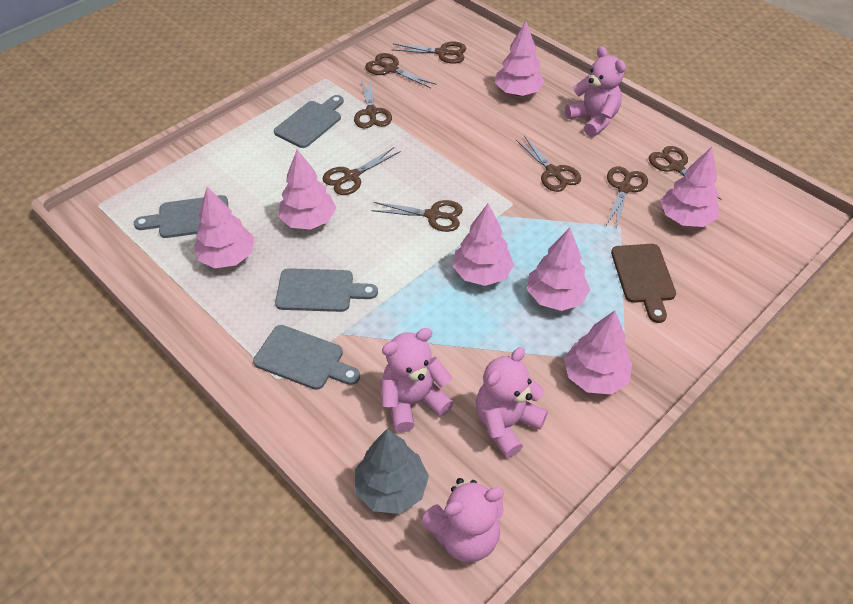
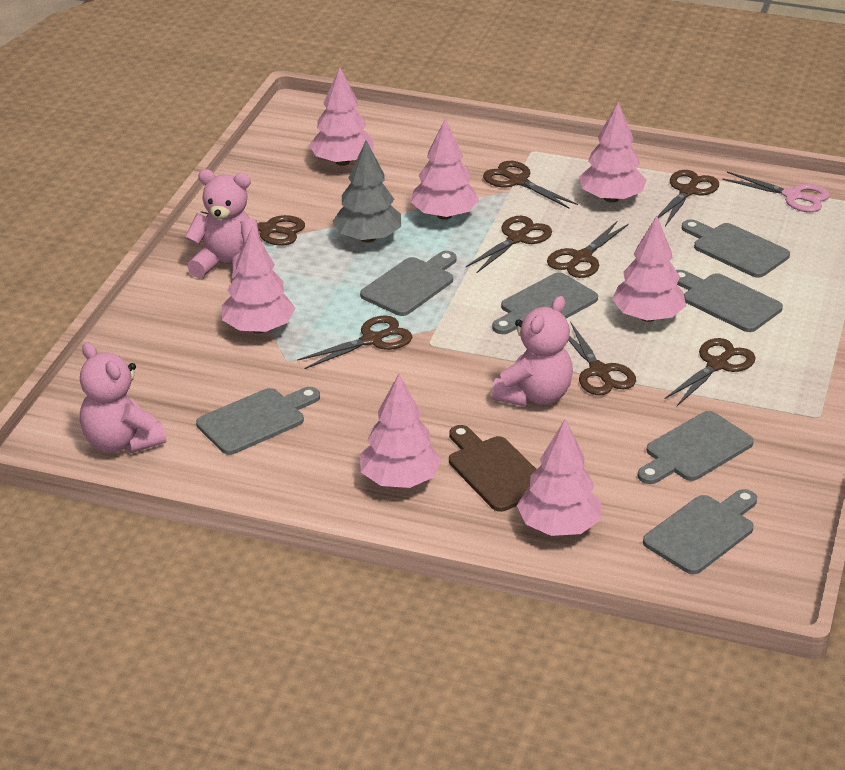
grey cutting board: 4 -> 7
pink scissors: 0 -> 1
pink teddy bear: 4 -> 3

